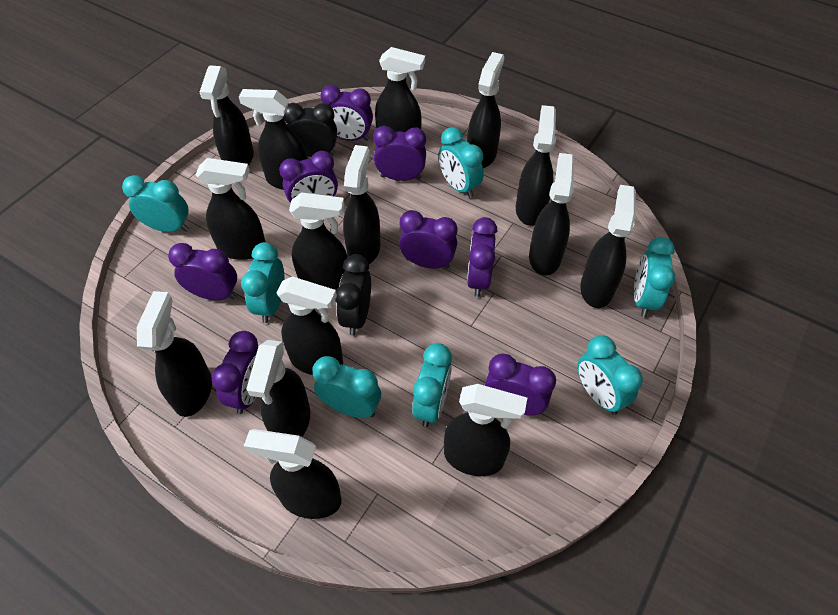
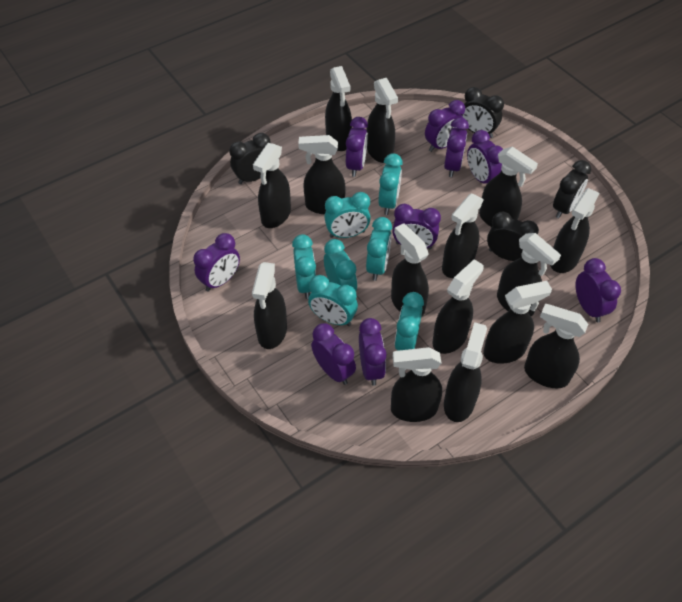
black clock: 2 -> 4
purple clock: 8 -> 9

